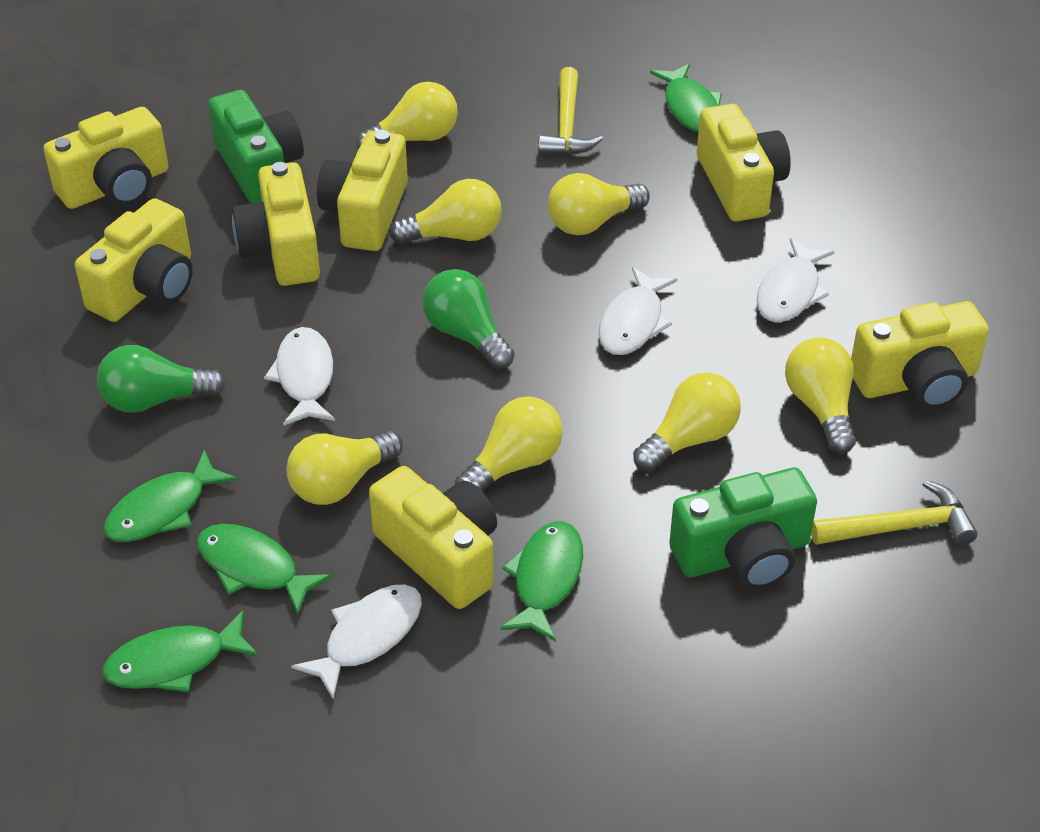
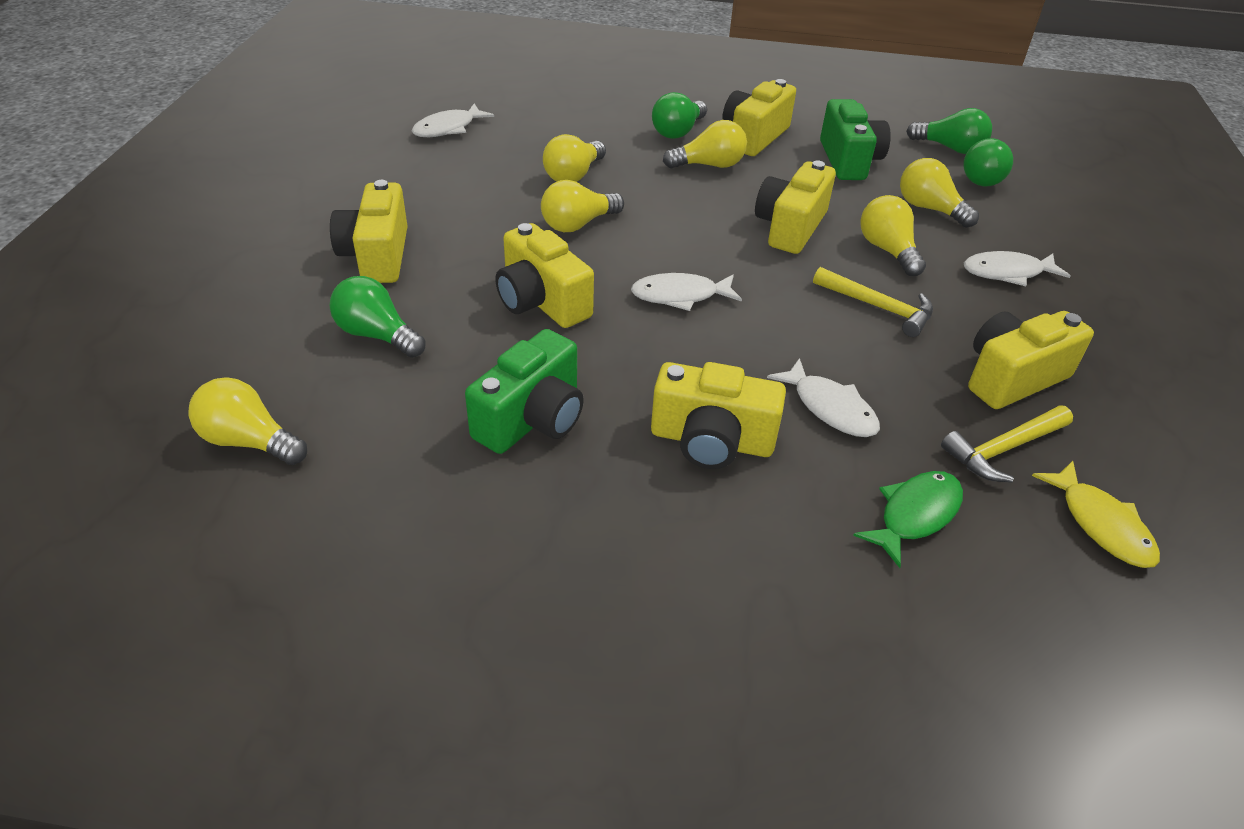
green fish: 5 -> 1
green light bulb: 2 -> 4
yellow camera: 7 -> 6
yellow fish: 0 -> 1
yellow light bulb: 7 -> 6

